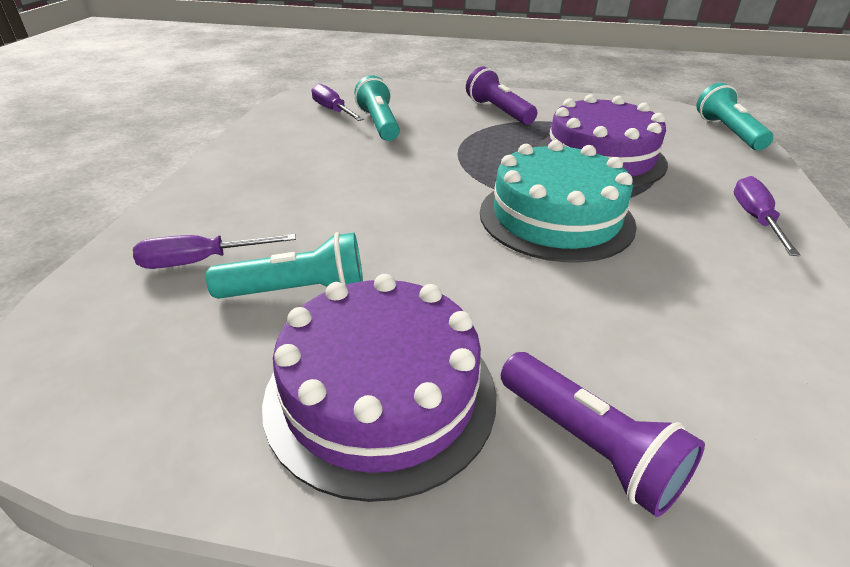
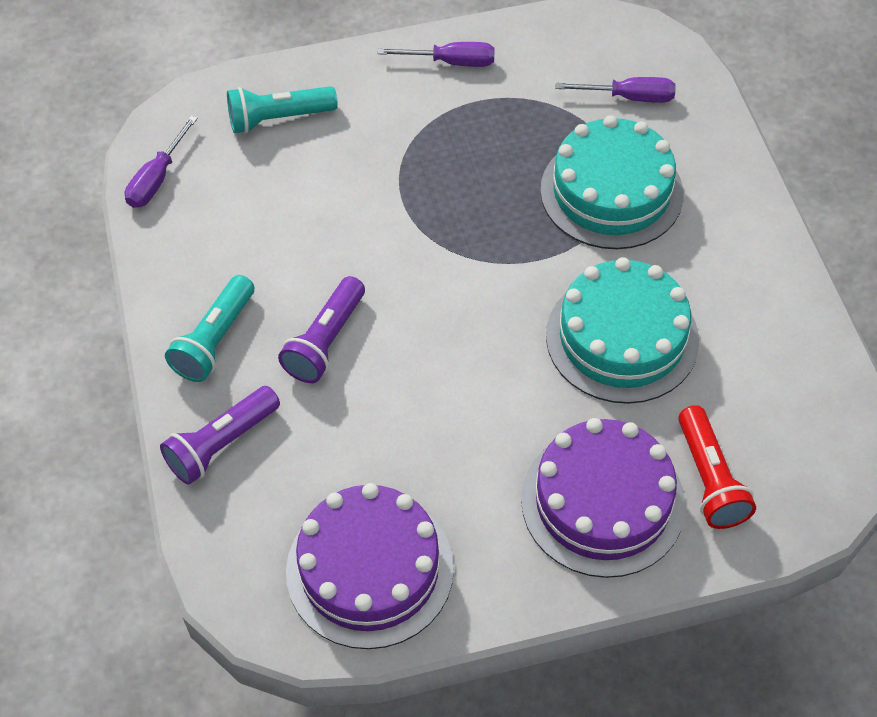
red flashlight: 0 -> 1
turquoise cake: 1 -> 2
turquoise flashlight: 3 -> 2

